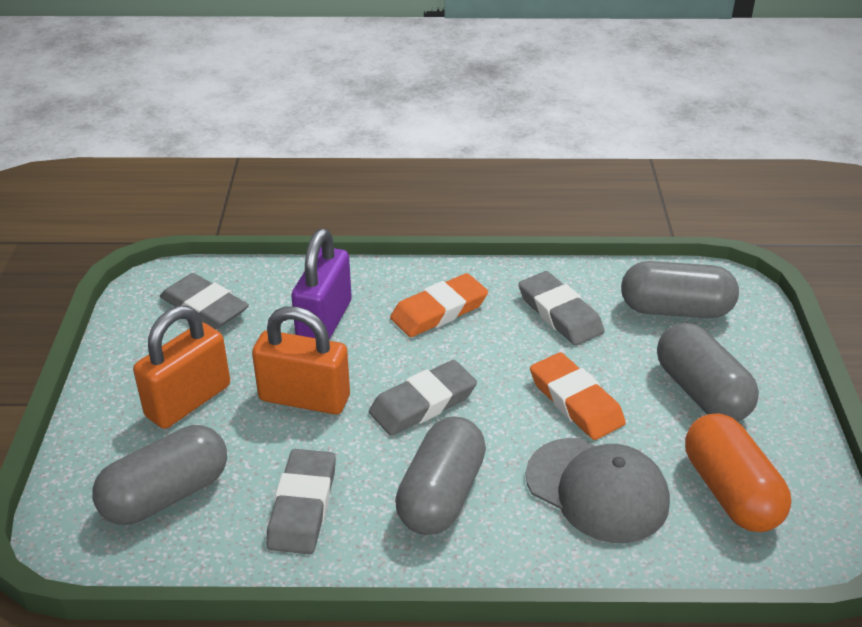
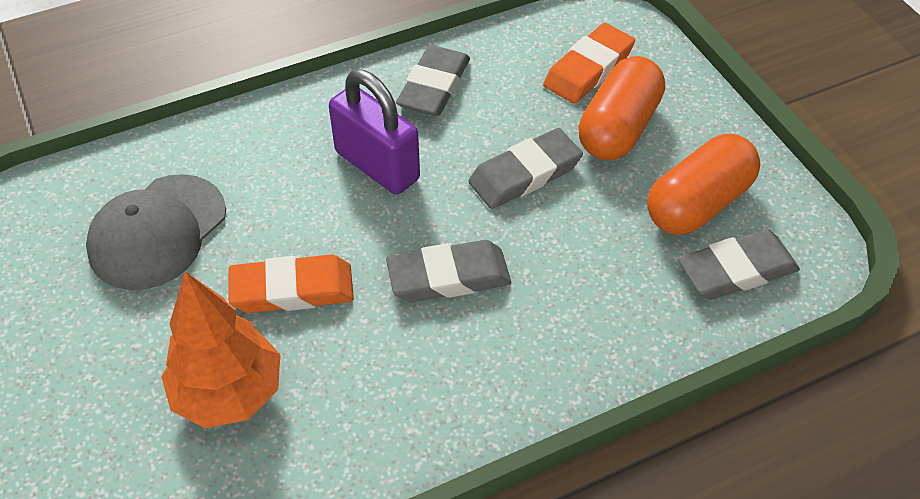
grey capsule: 4 -> 0
orange capsule: 1 -> 2
orange padlock: 2 -> 0
orange tree: 0 -> 1

